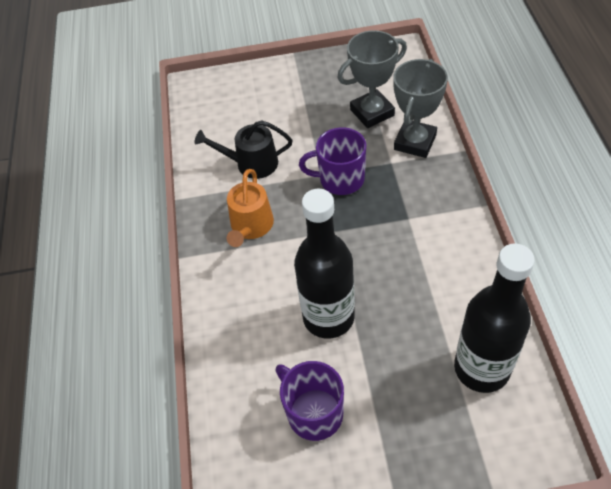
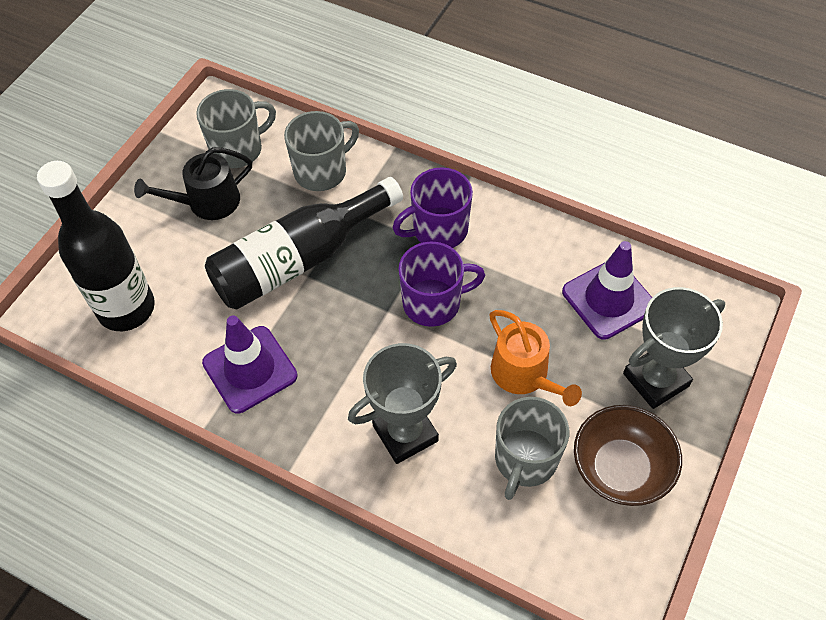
brown bowl: 0 -> 1
grey mug: 0 -> 3
purple traffic cone: 0 -> 2

